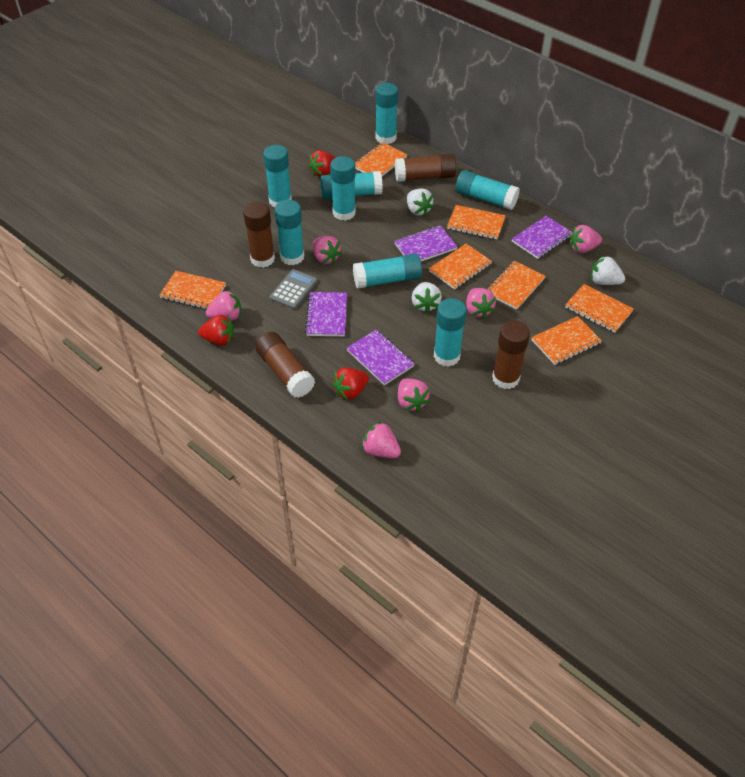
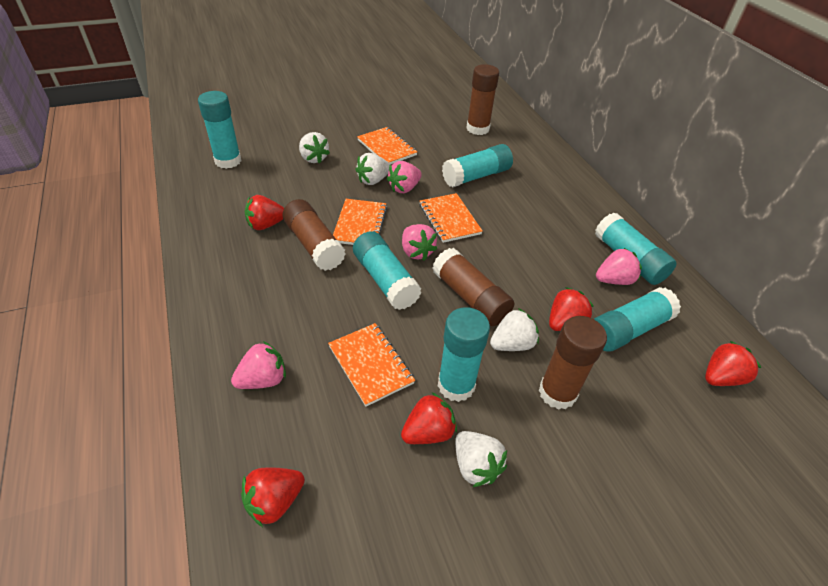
grey calculator: 1 -> 0
orange notebook: 7 -> 4
pink strawberry: 6 -> 4
purple notebook: 4 -> 0
red strawberry: 3 -> 5
turquoise glue stick: 8 -> 6
white strawberry: 3 -> 4

